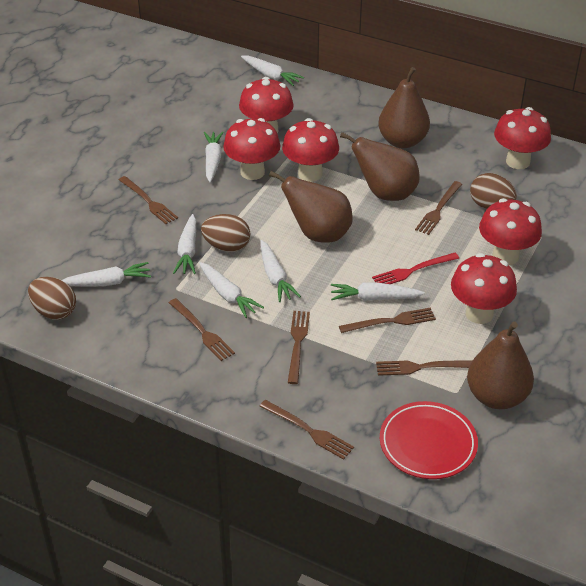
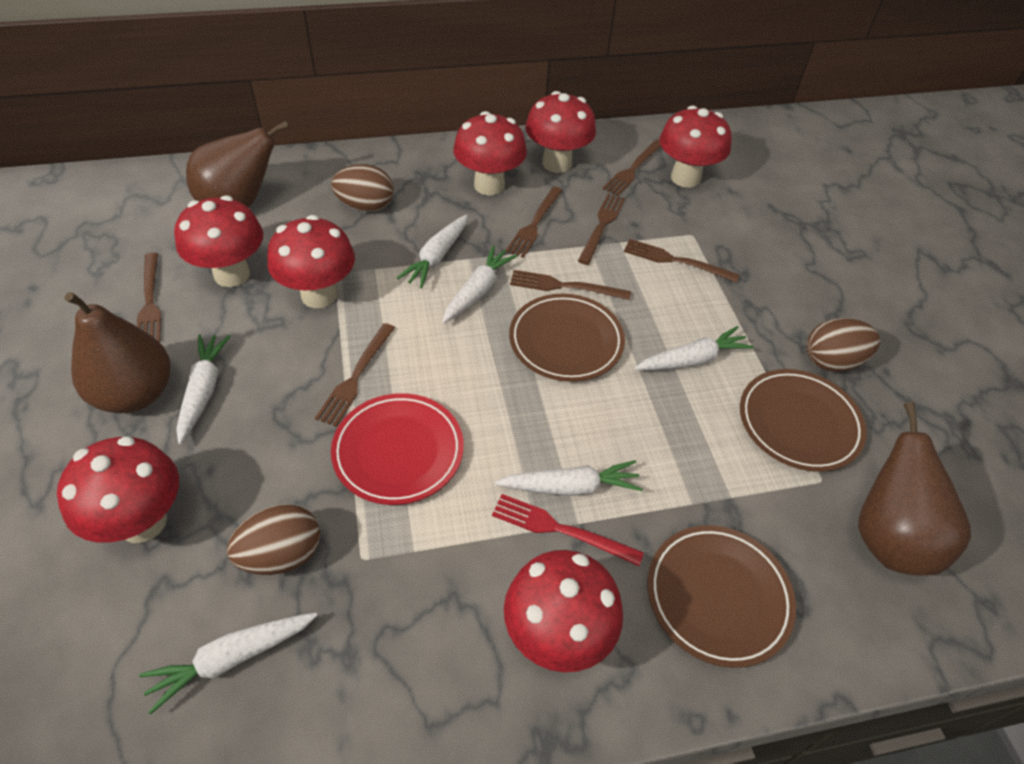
brown pear: 4 -> 3
brown plate: 0 -> 3
red mushroom: 6 -> 7
white carrot: 7 -> 6

